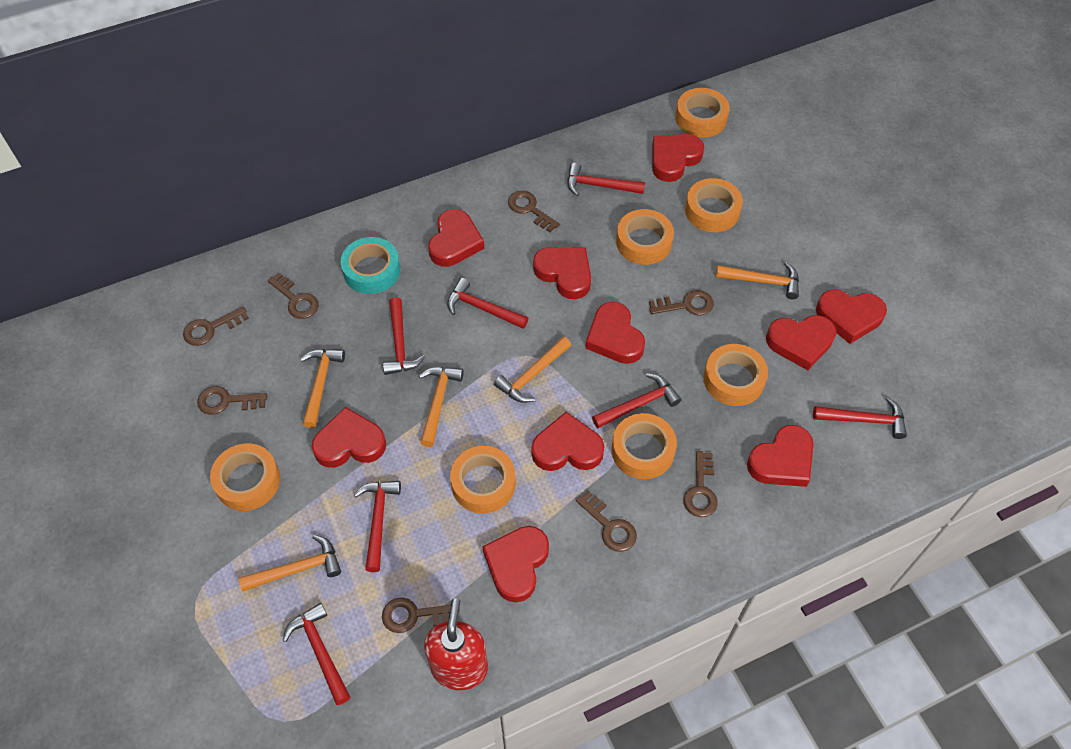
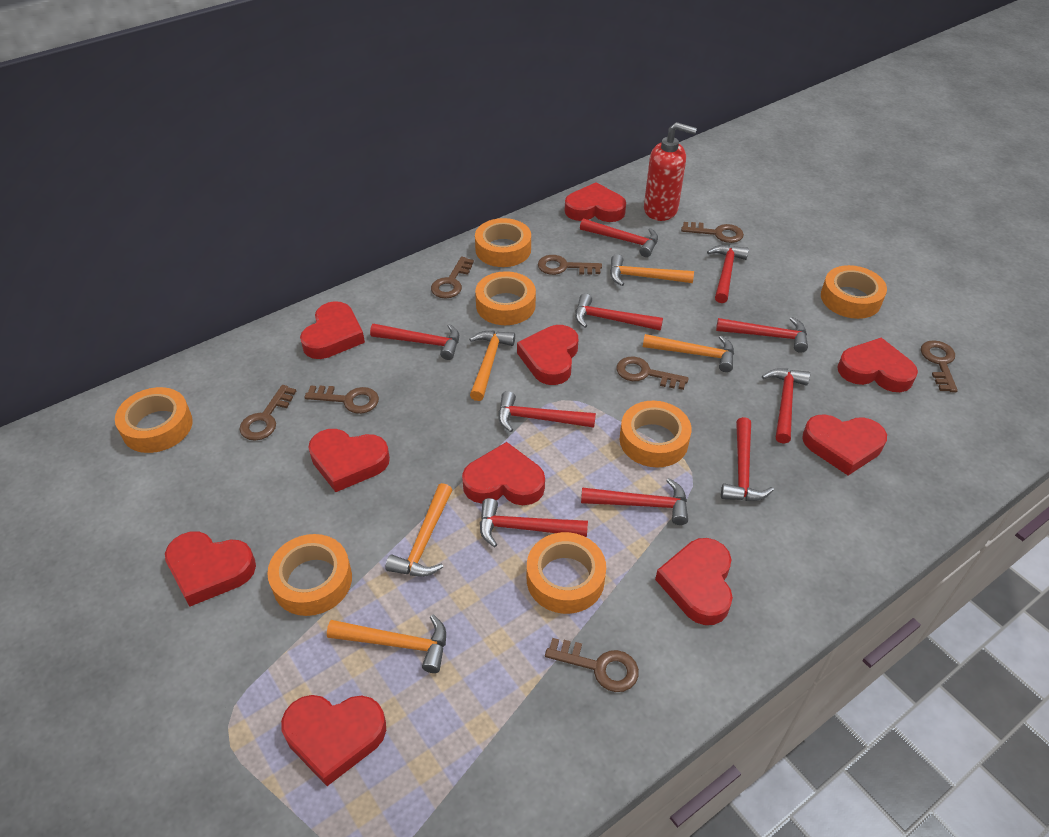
red hammer: 7 -> 10
turquoise tape: 1 -> 0

